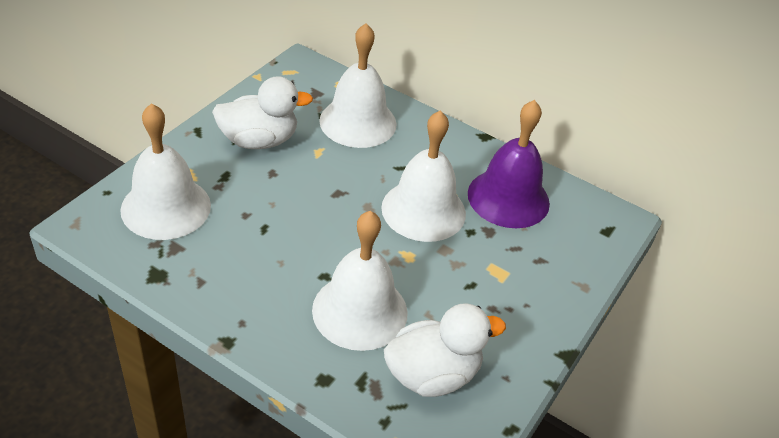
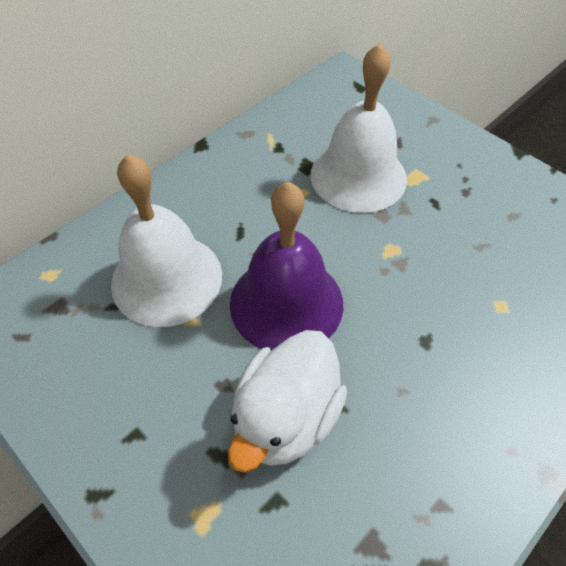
white bell: 4 -> 2
white duck: 2 -> 1

